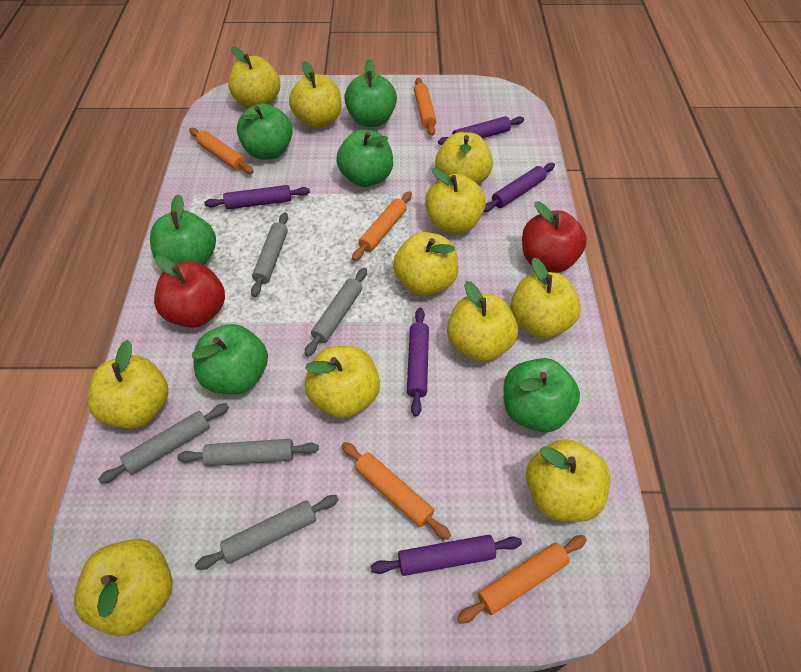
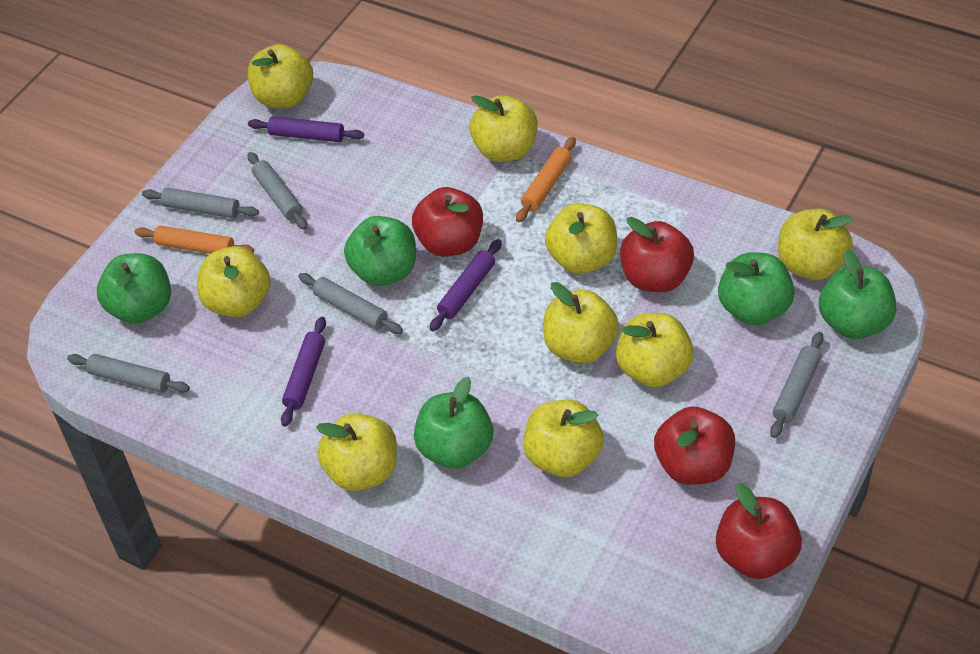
green apple: 6 -> 5
orange rolling pin: 5 -> 2
purple rolling pin: 5 -> 3
red apple: 2 -> 4
yellow apple: 11 -> 9

